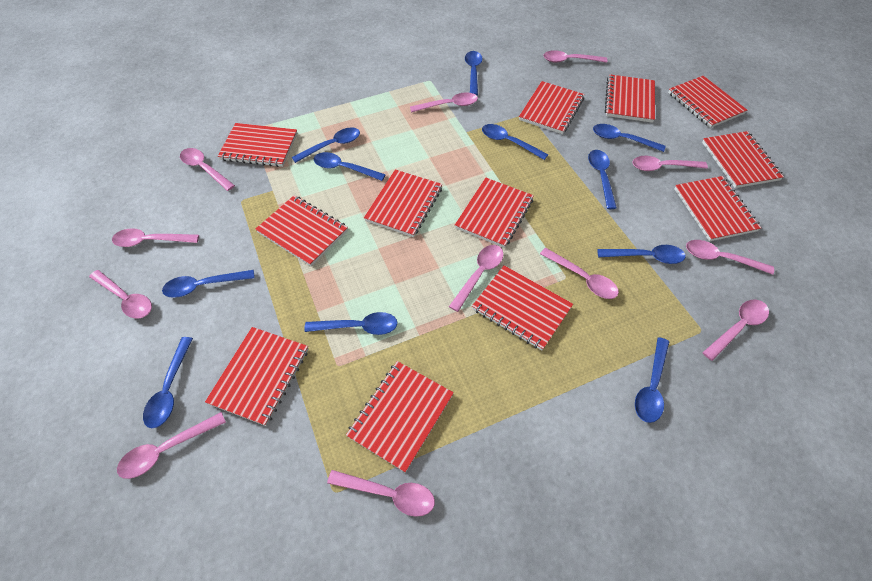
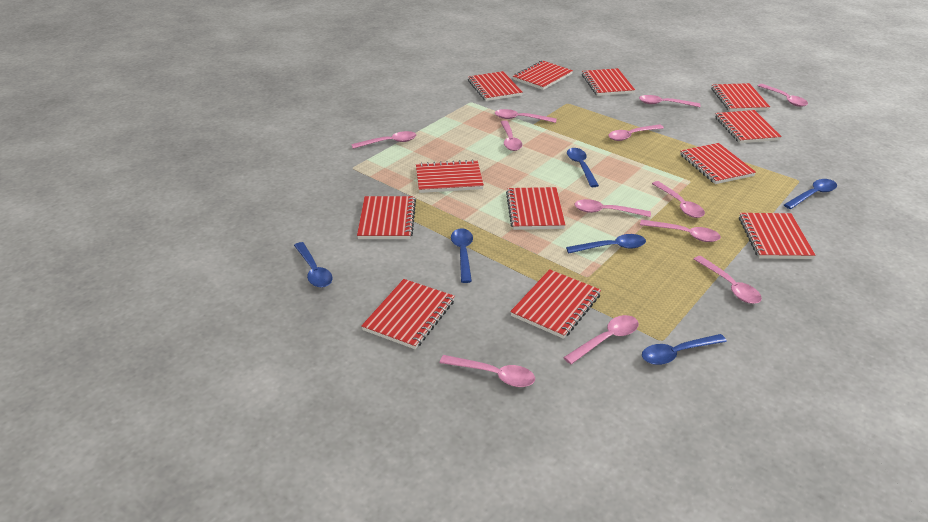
blue spoon: 11 -> 6

